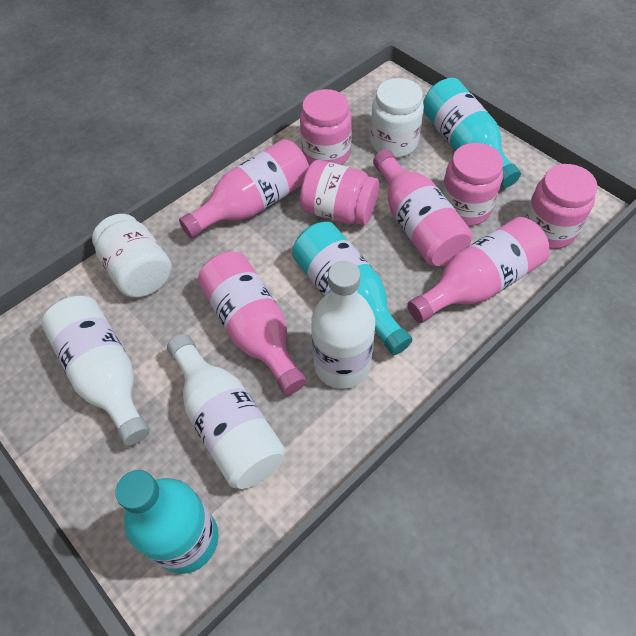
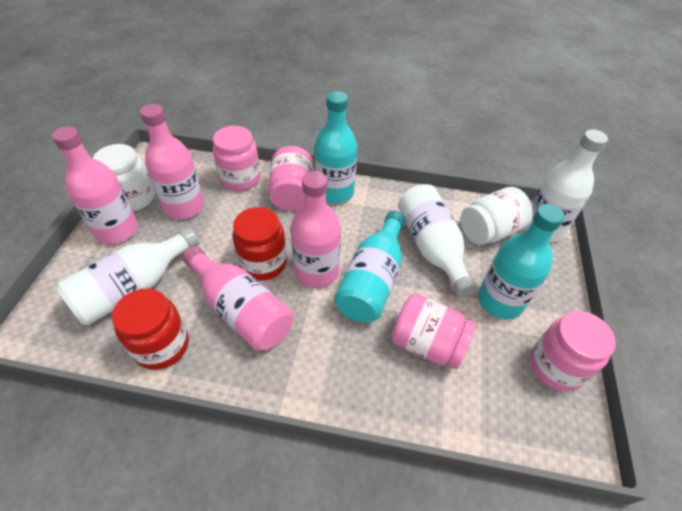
red jar: 0 -> 2

